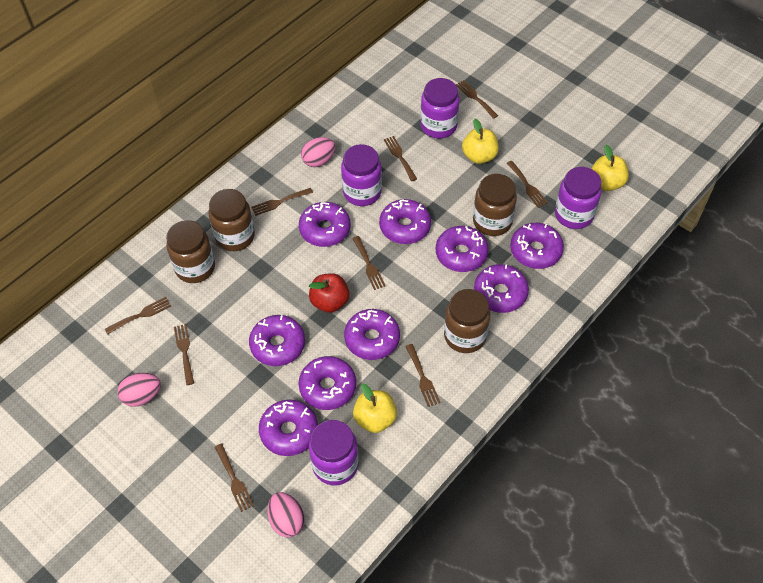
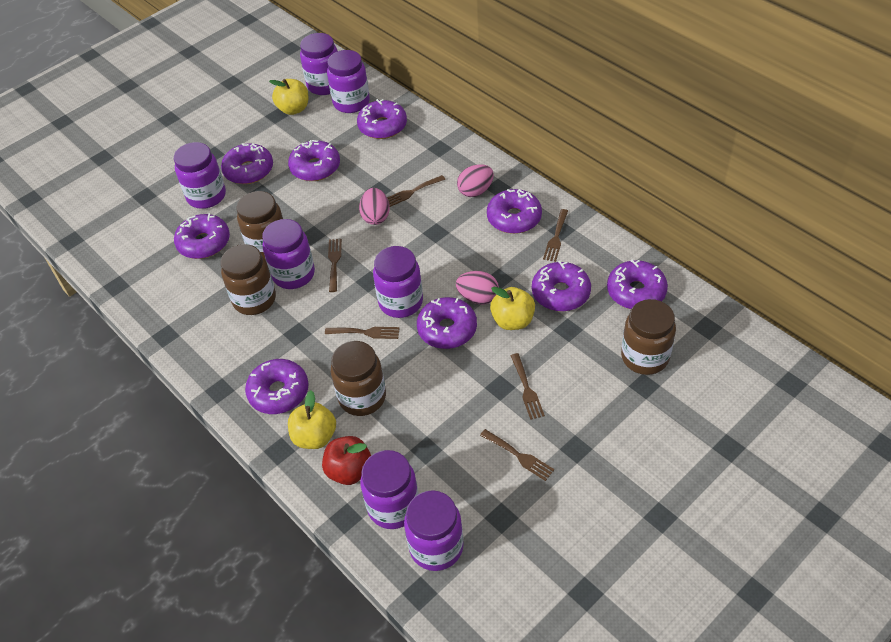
brown fork: 9 -> 6
purple jar: 4 -> 7

